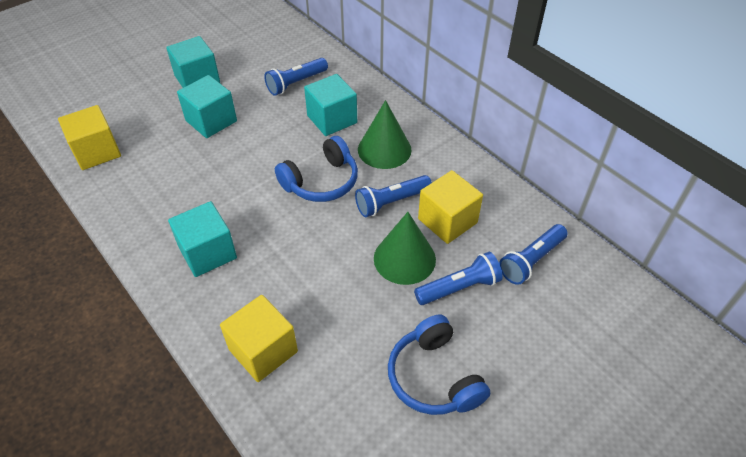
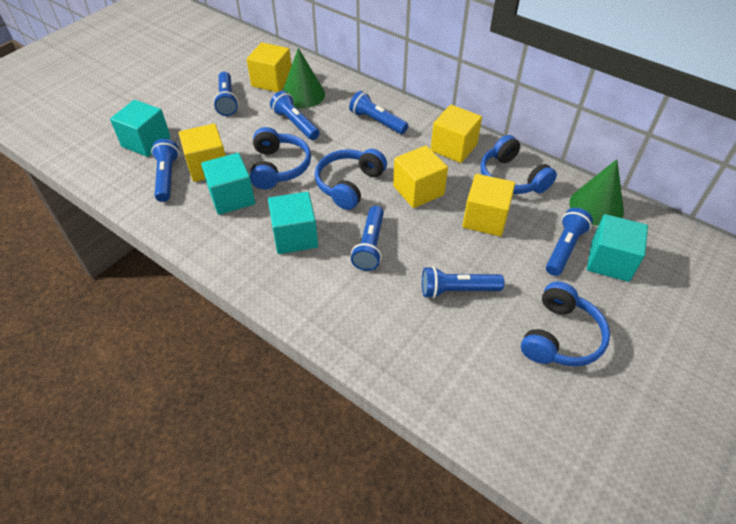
blue flashlight: 4 -> 7
blue headphones: 2 -> 4
yellow cube: 3 -> 5

